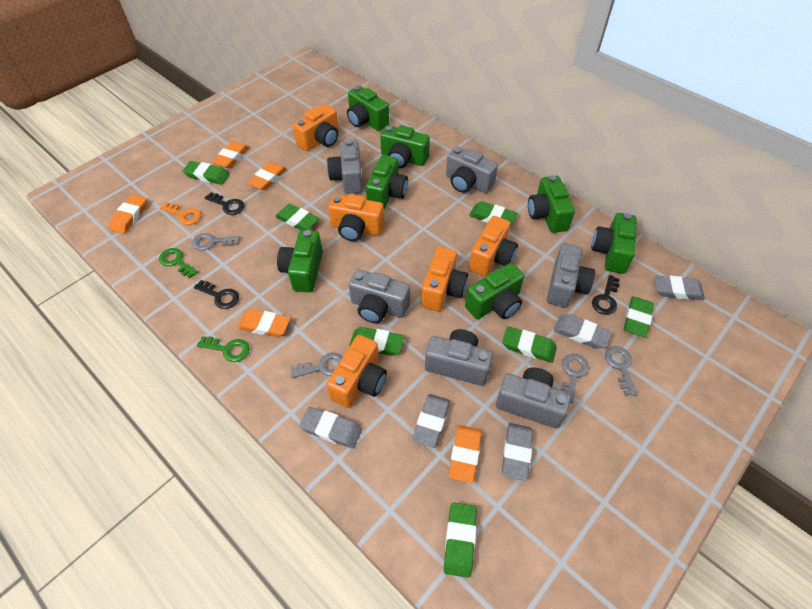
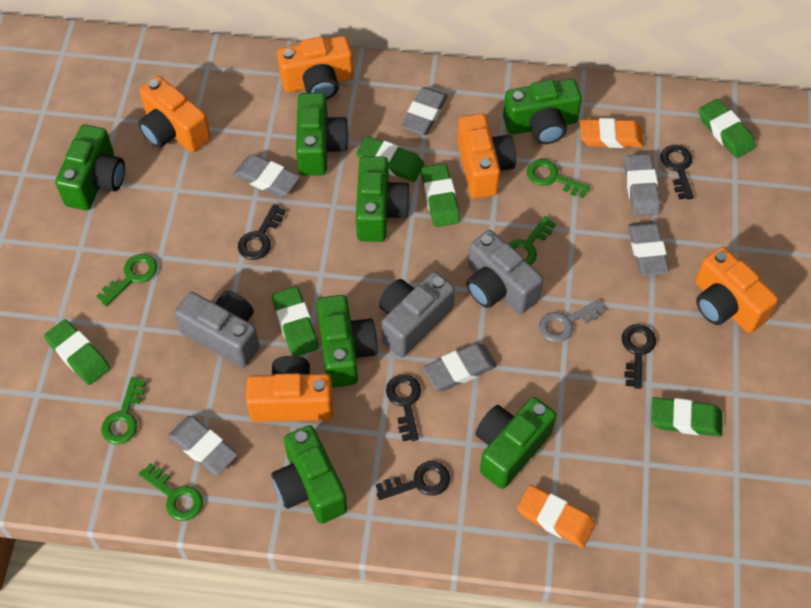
black key: 3 -> 5
green eraser: 7 -> 6
green key: 2 -> 5
grey camera: 6 -> 3
grey eraser: 5 -> 6
grey key: 4 -> 1
orange eraser: 5 -> 2
orange key: 1 -> 0

